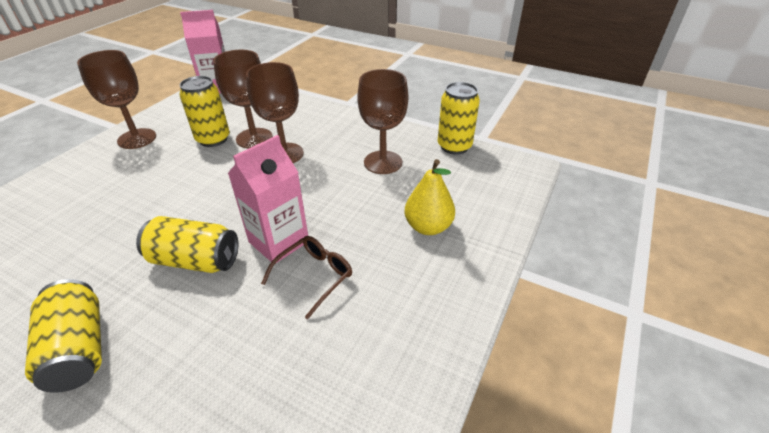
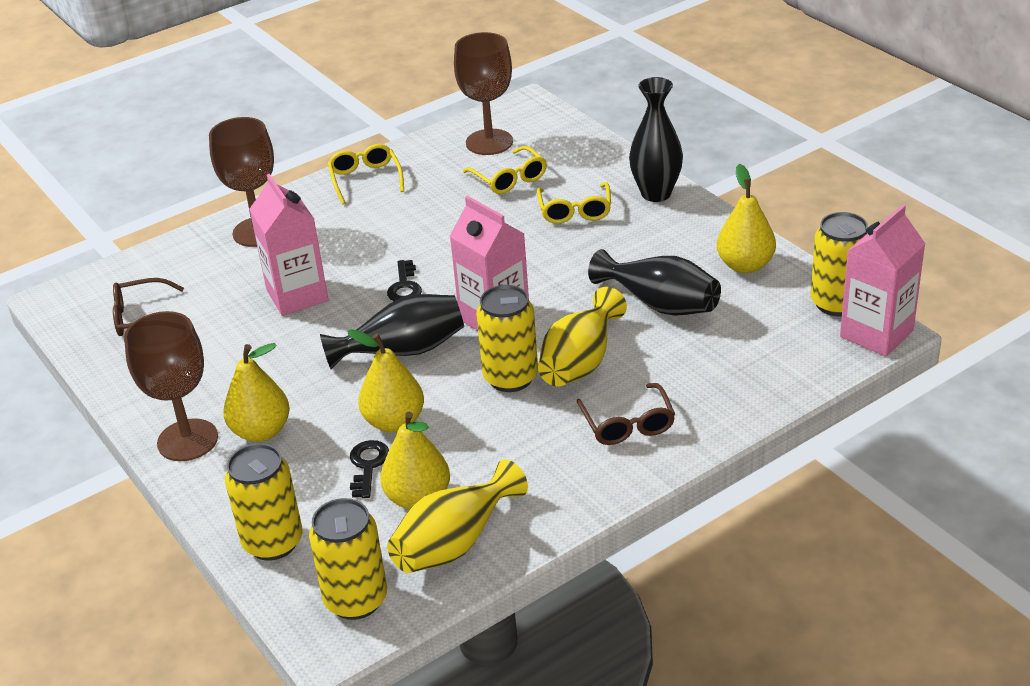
black key: 0 -> 2
black vase: 0 -> 3
brown glasses: 1 -> 2
brown goblet: 4 -> 3
pink carton: 2 -> 3
yellow glasses: 0 -> 3
yellow pear: 1 -> 4
yellow vase: 0 -> 2

